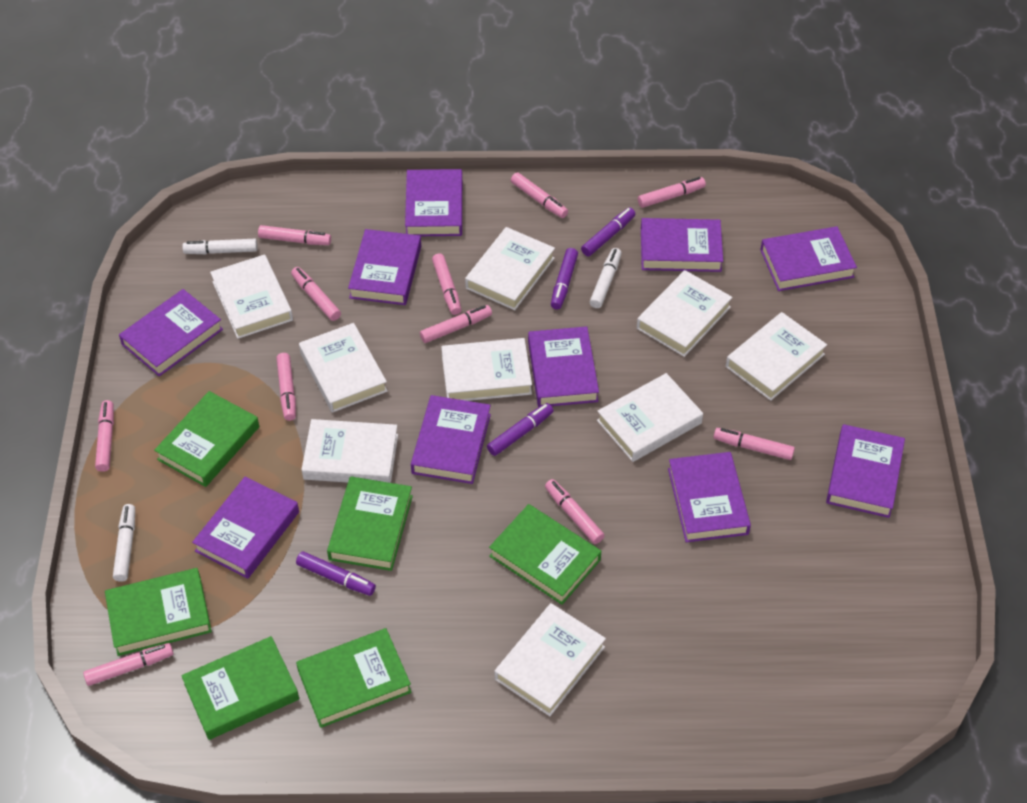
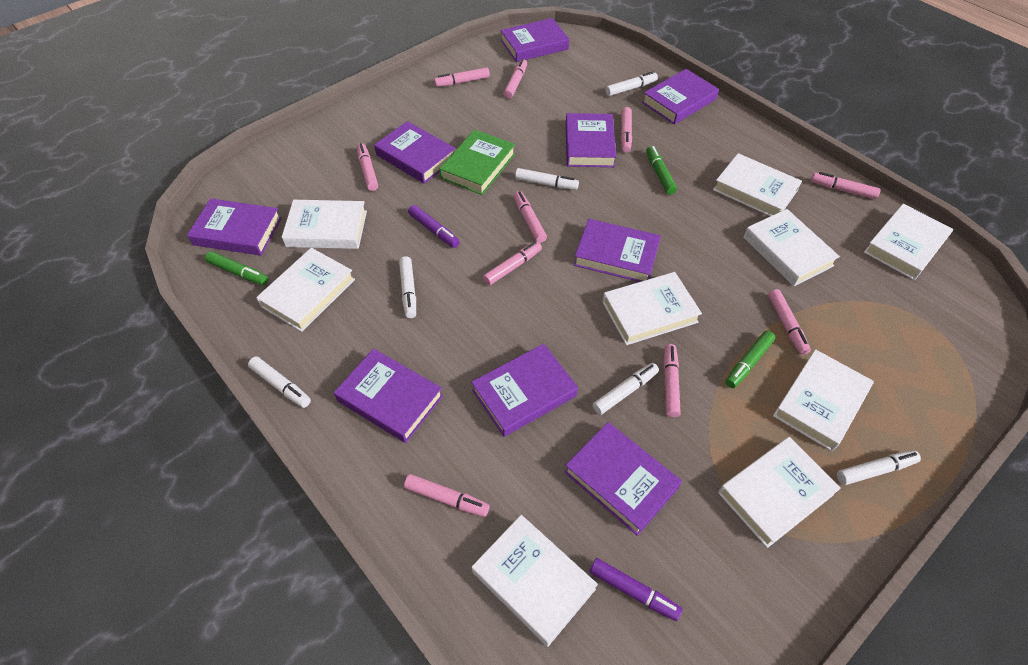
green book: 6 -> 1
green marker: 0 -> 3
pink marker: 11 -> 10
purple book: 10 -> 9
purple marker: 4 -> 2
white marker: 3 -> 6

